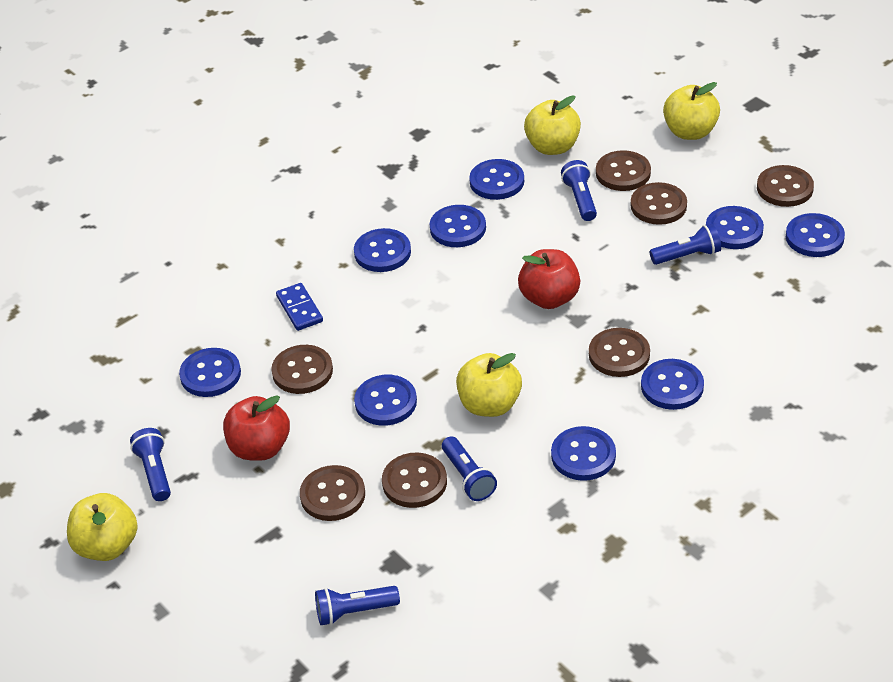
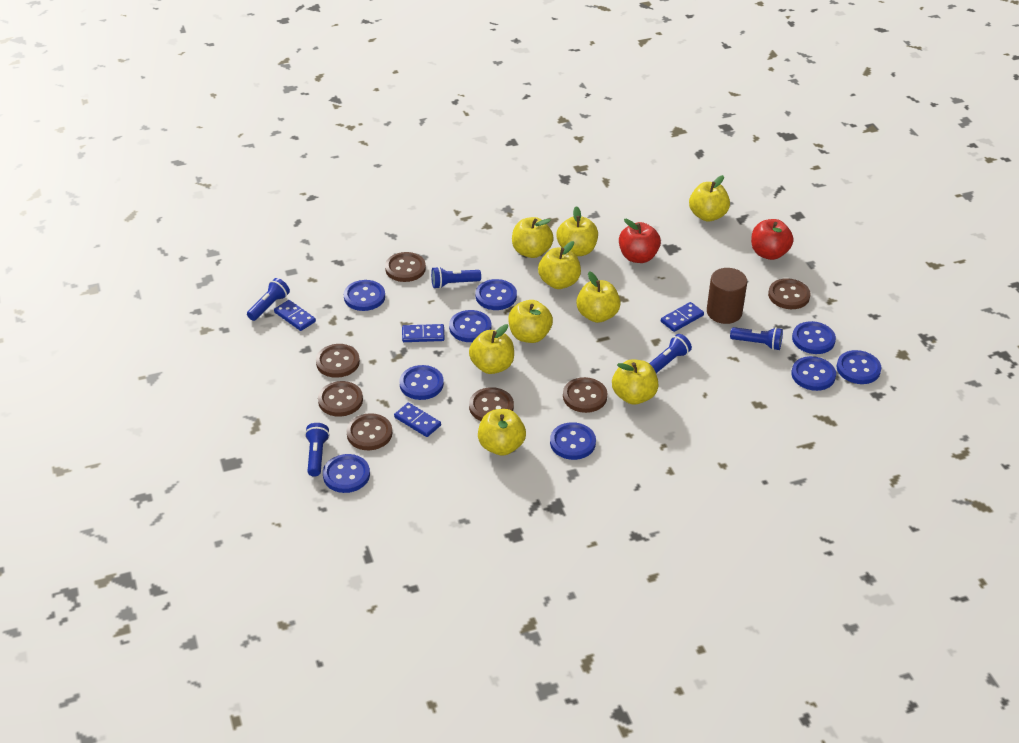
blue domino: 1 -> 4
brown cylinder: 0 -> 1
yellow apple: 4 -> 9

